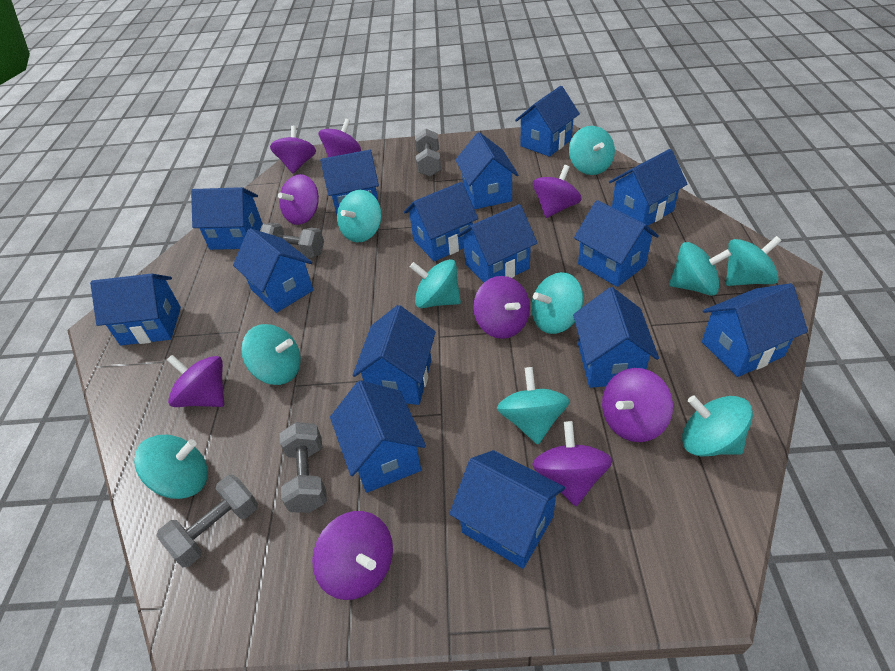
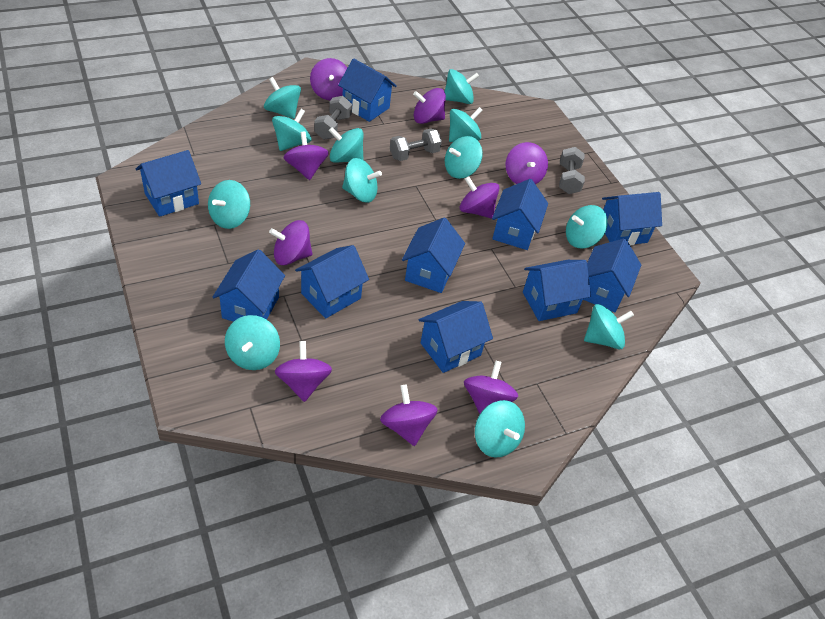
blue house: 15 -> 10
grey dumbbell: 4 -> 3
turquoise spinning top: 10 -> 12

